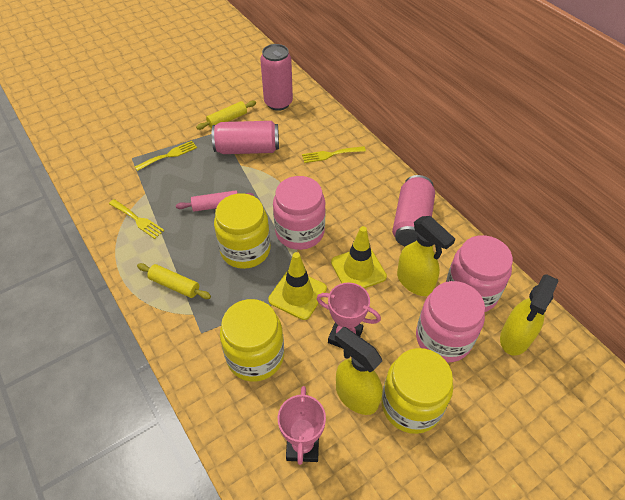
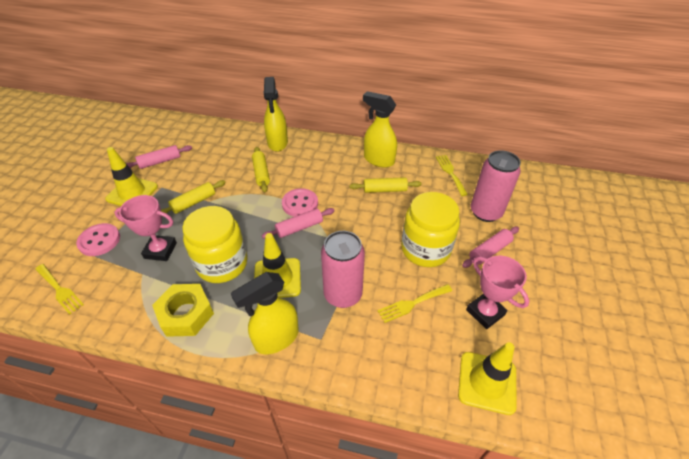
pink button: 0 -> 2
pink can: 3 -> 2
pink jar: 3 -> 0
pink rolling pin: 1 -> 3
yellow jar: 3 -> 2
yellow nut: 0 -> 1
yellow rolling pin: 2 -> 3
yellow traffic cone: 2 -> 3

